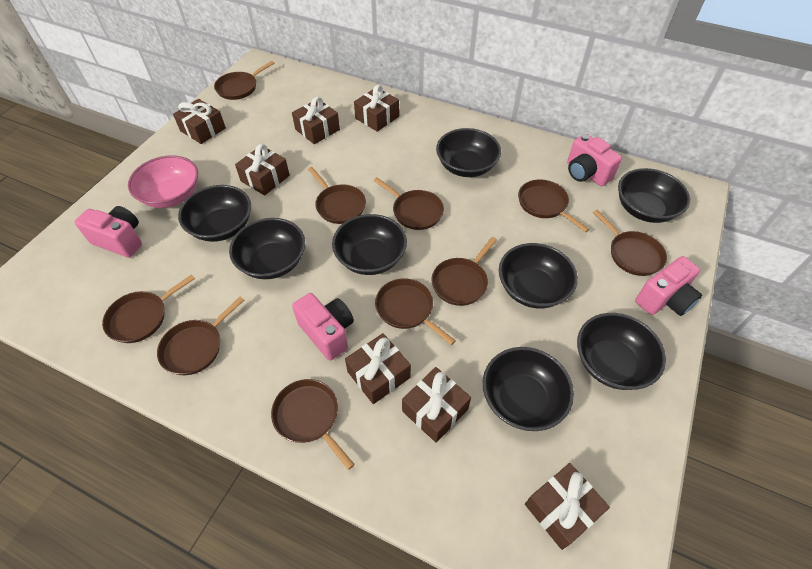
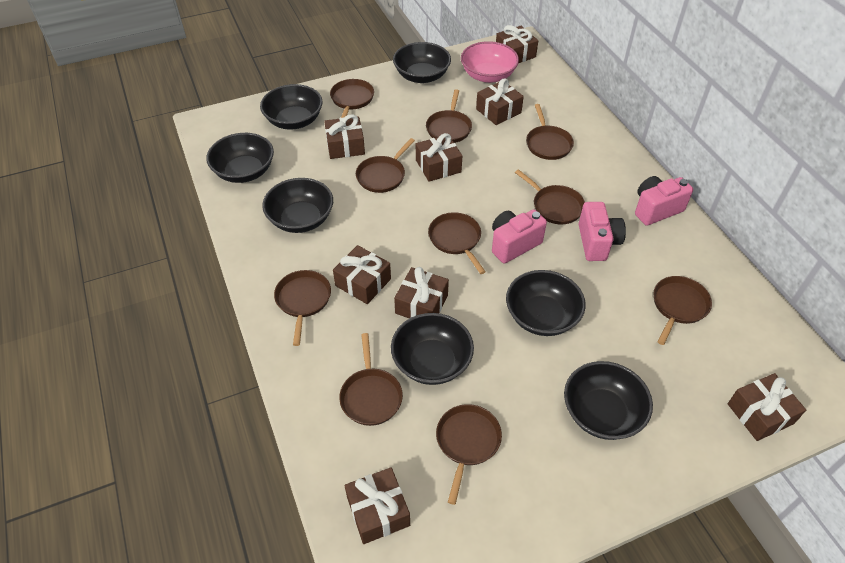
black bowl: 8 -> 7
brown gift: 7 -> 8
pink camera: 4 -> 3

